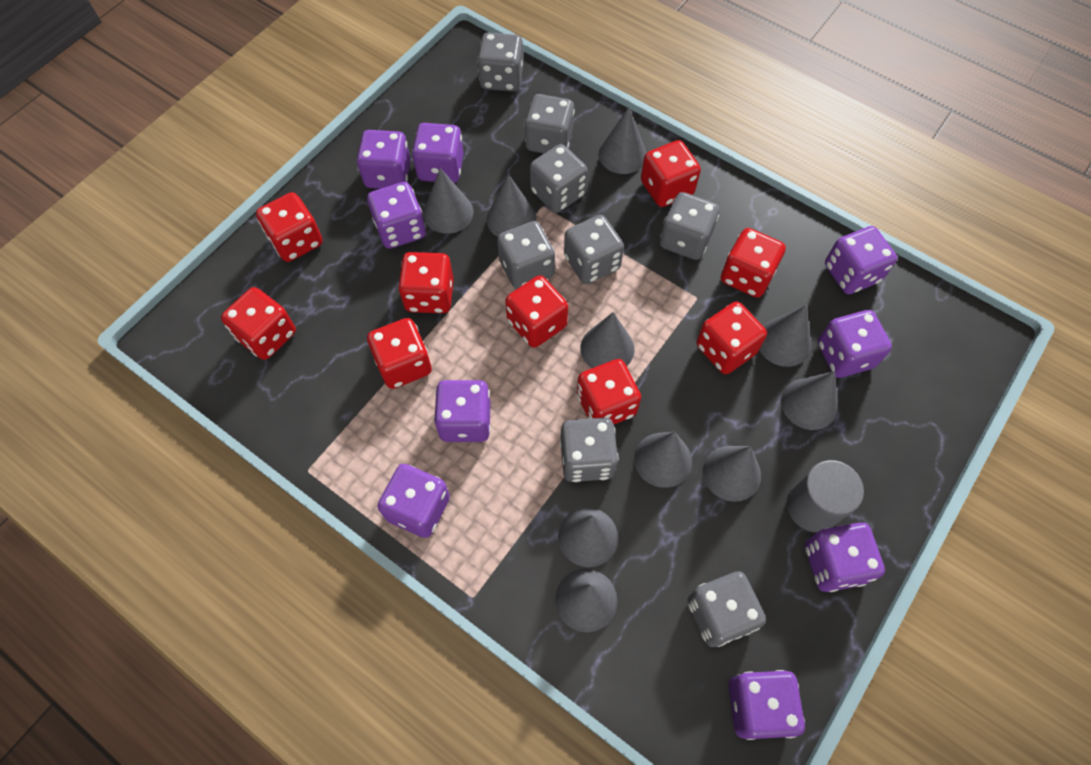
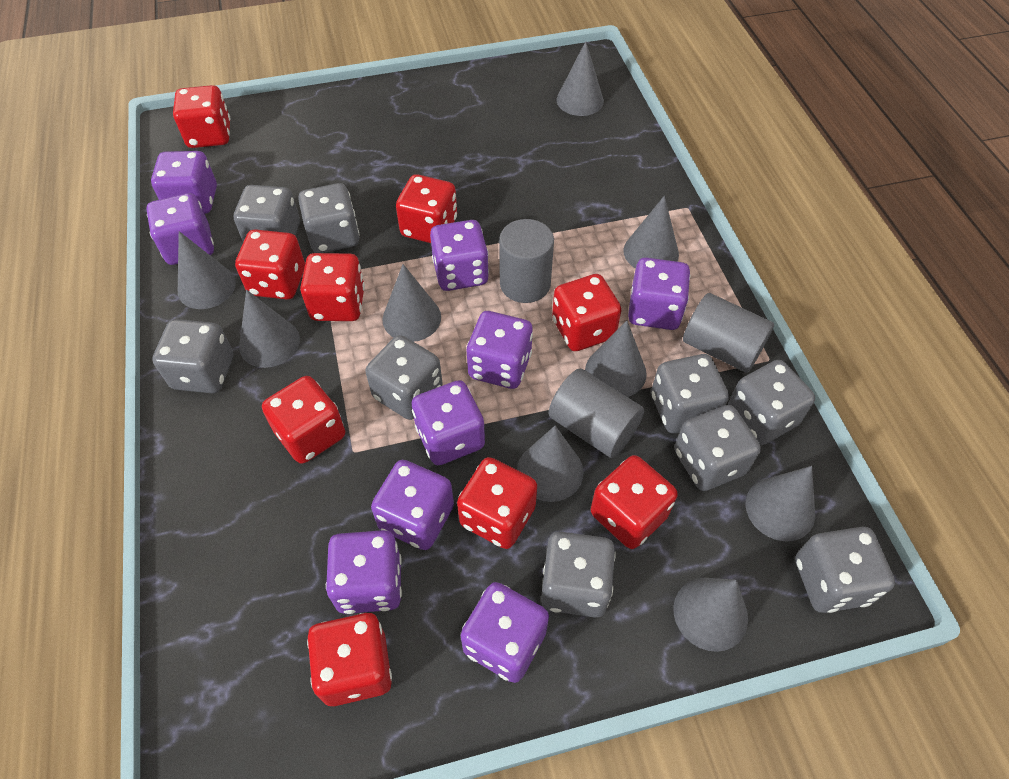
grey cone: 10 -> 9
grey cylinder: 1 -> 3
grey dice: 8 -> 9

